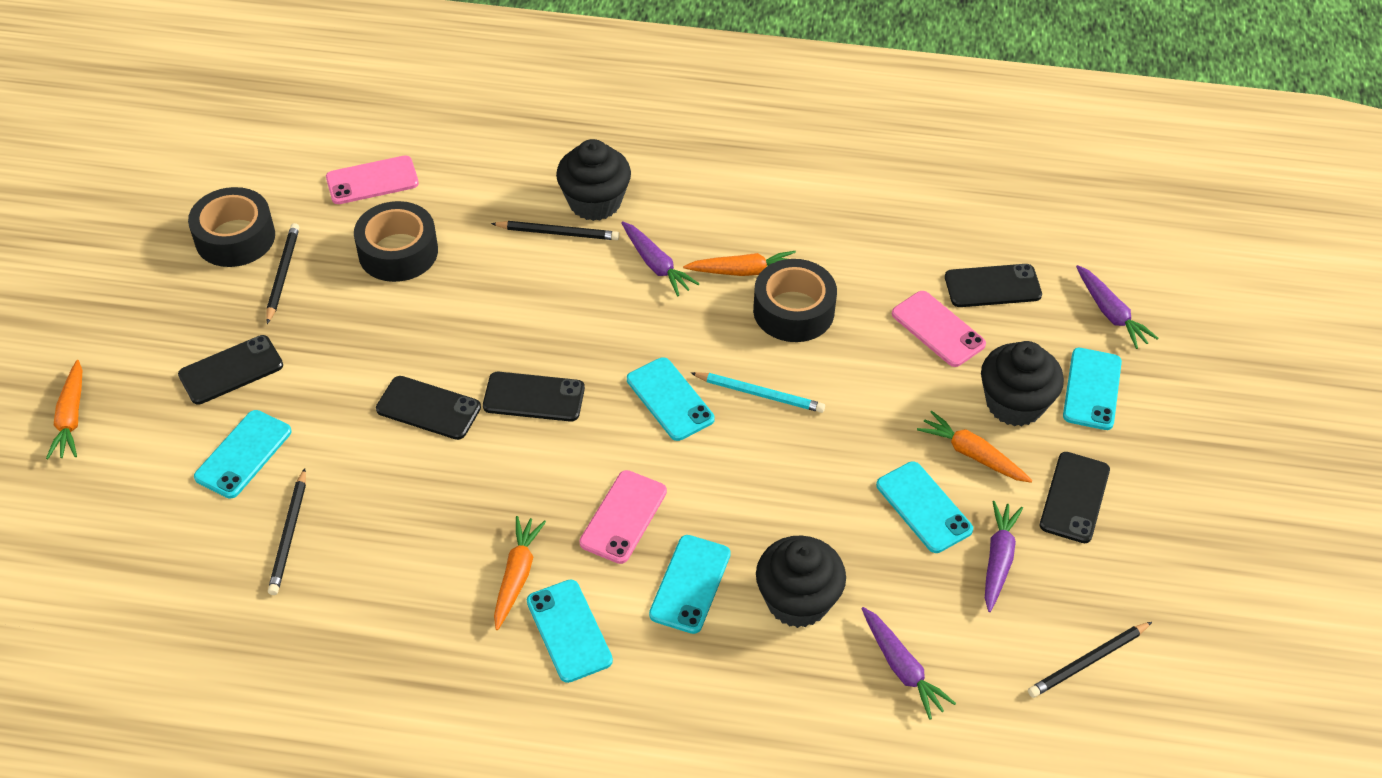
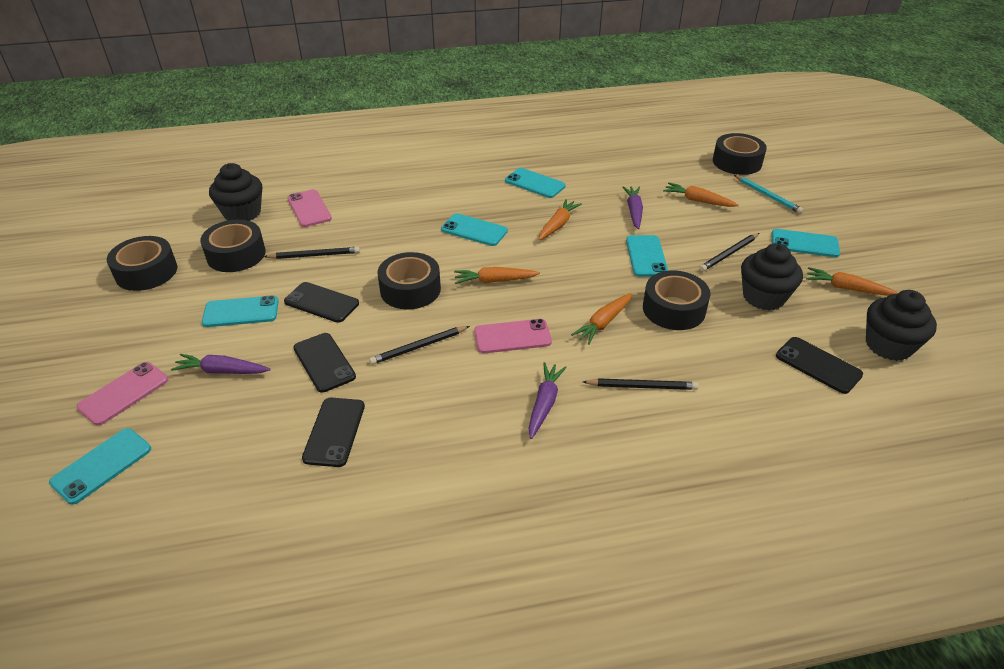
black phone: 5 -> 4
black tape: 3 -> 5
orange carrot: 4 -> 5
purple carrot: 4 -> 3

